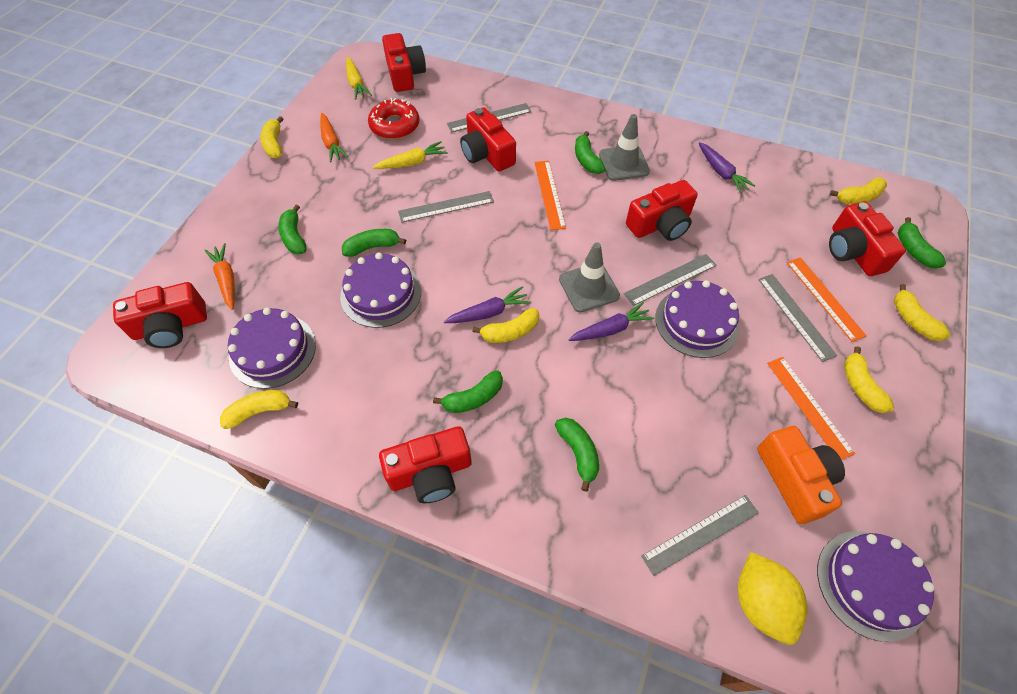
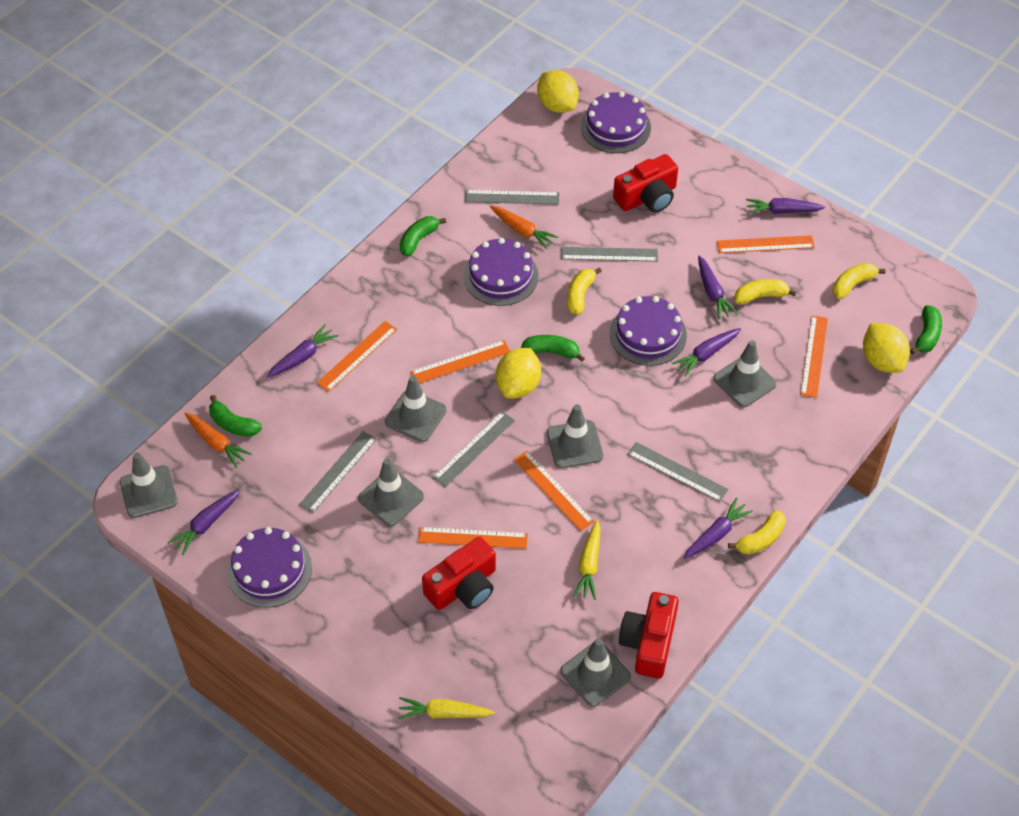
green banana: 6 -> 4
grey traffic cone: 2 -> 6
orange camera: 1 -> 0
orange ruler: 3 -> 6
purple carrot: 3 -> 6
red camera: 6 -> 3
red donut: 1 -> 0
yellow banana: 6 -> 4
yellow lemon: 1 -> 3

